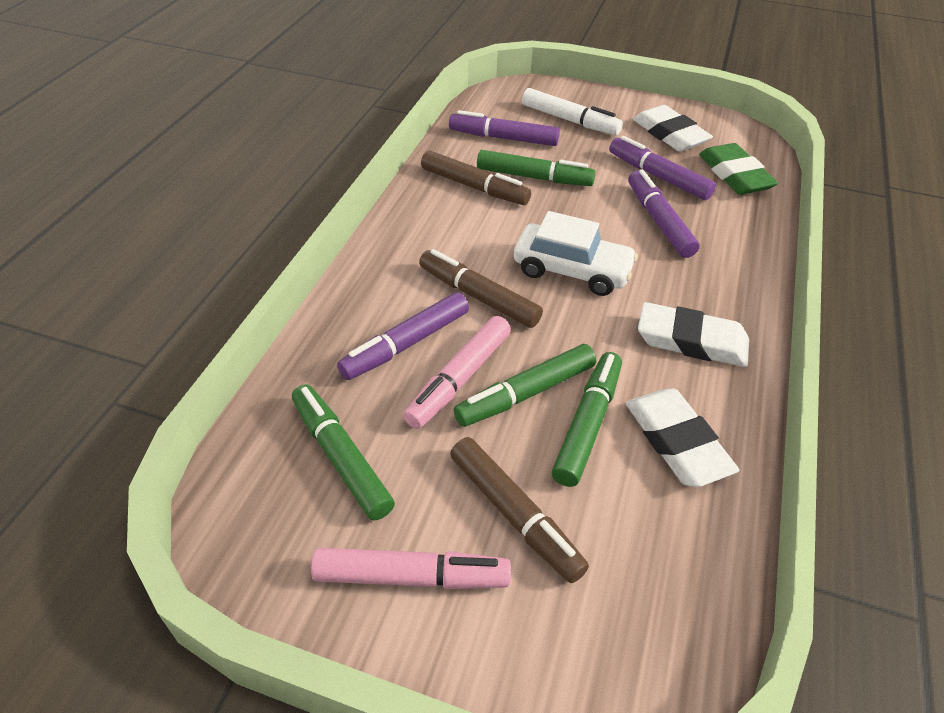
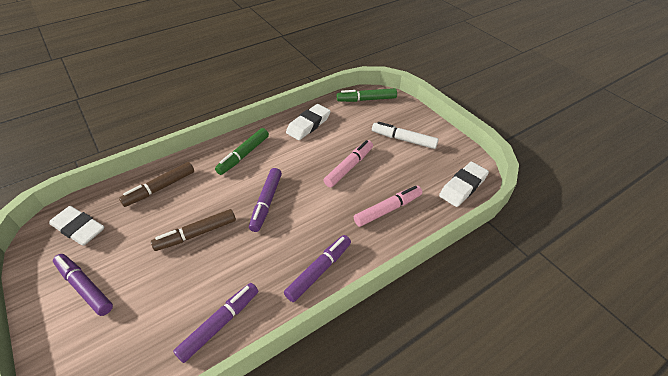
brown marker: 3 -> 2
green eraser: 1 -> 0
green marker: 4 -> 2
white car: 1 -> 0

